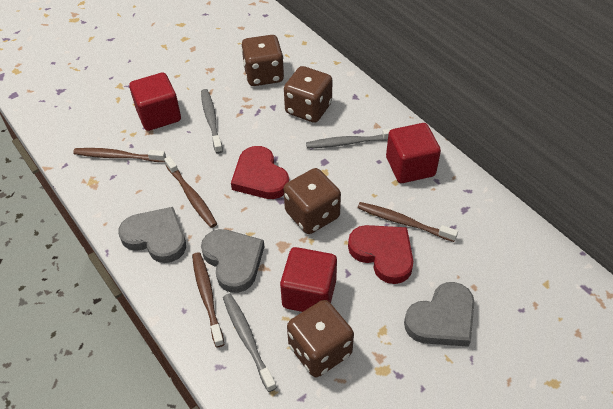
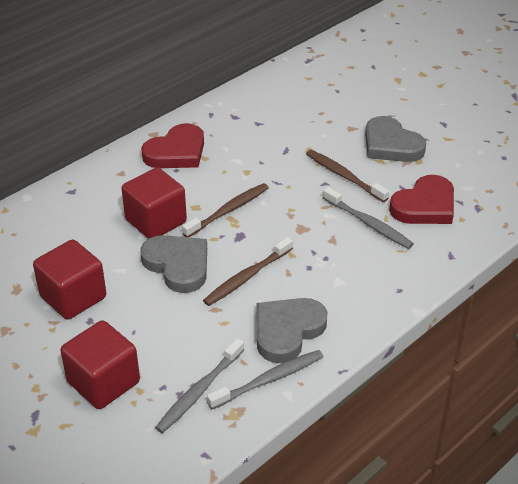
brown dice: 4 -> 0
brown toothbrush: 4 -> 3

